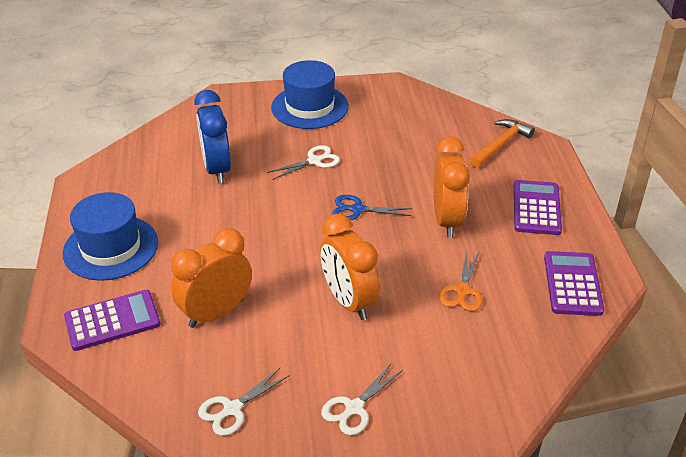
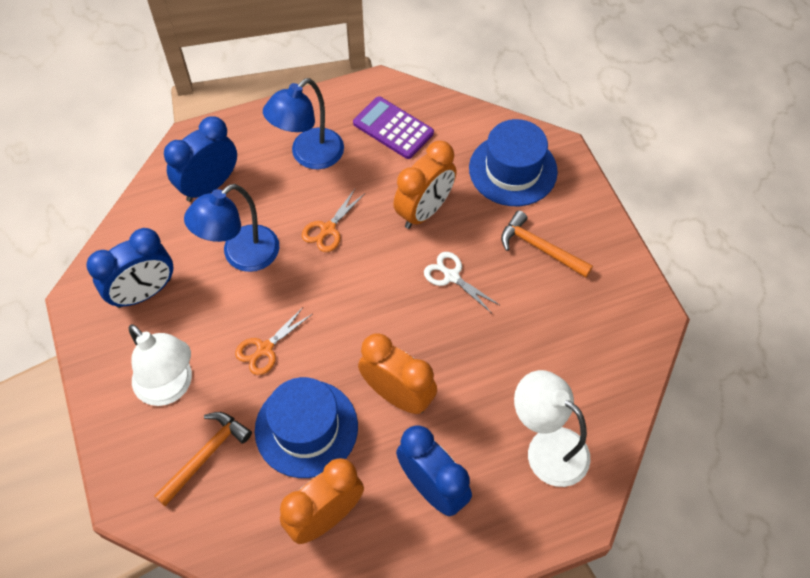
blue clock: 1 -> 3
blue lamp: 0 -> 2
blue scissors: 1 -> 0
orange hammer: 1 -> 2
orange scissors: 1 -> 2
purple calculator: 3 -> 1
white lamp: 0 -> 2
white scissors: 3 -> 1

